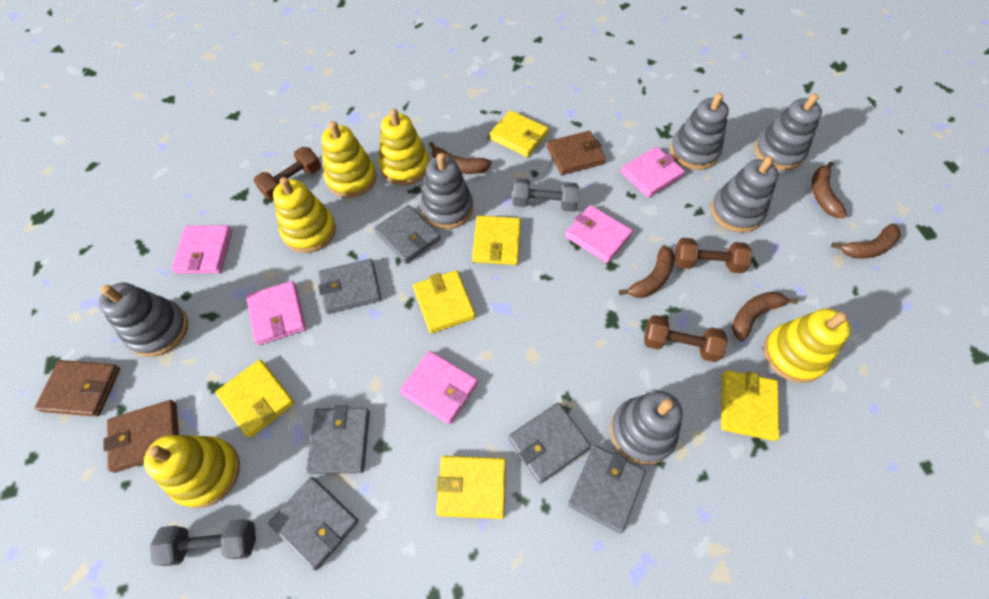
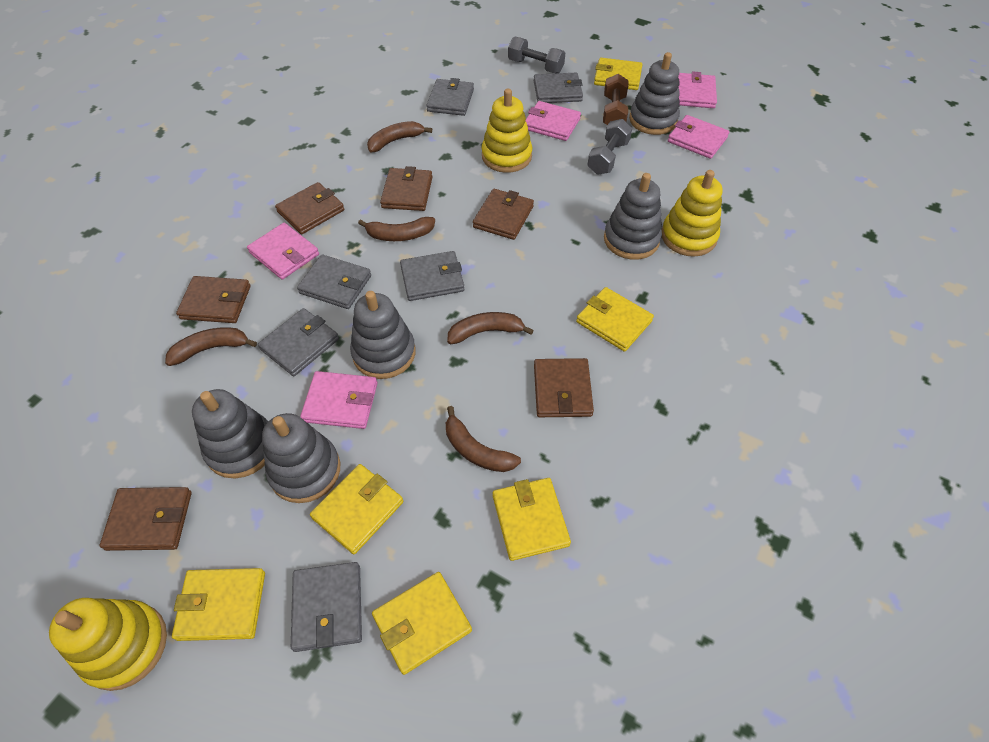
brown dumbbell: 3 -> 1
brown wallet: 3 -> 6
grey stacking toy: 6 -> 5
yellow stacking toy: 5 -> 3

